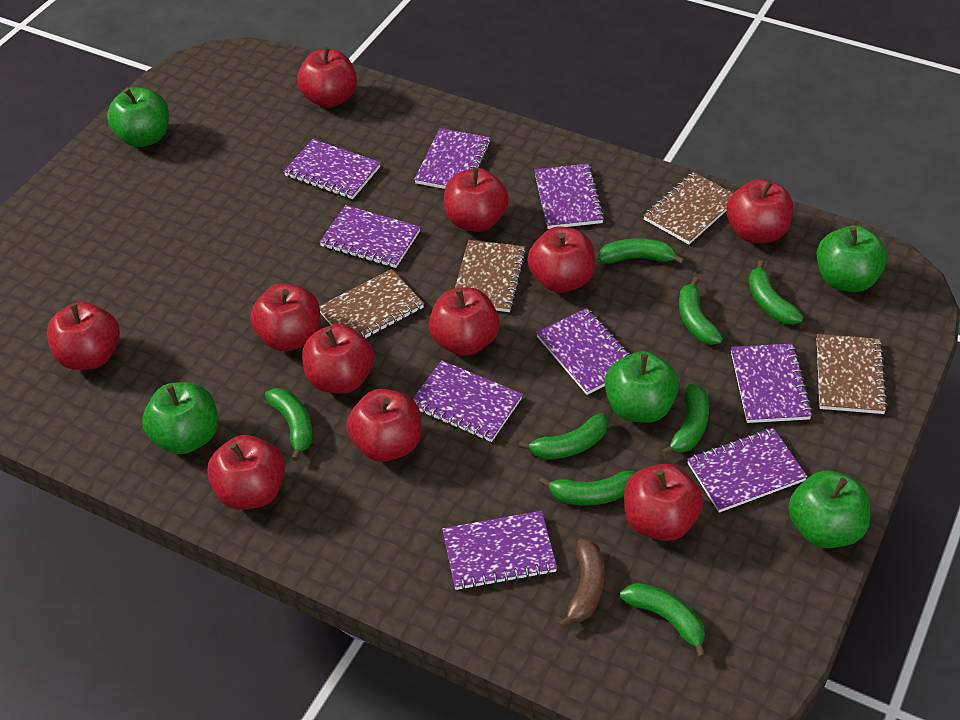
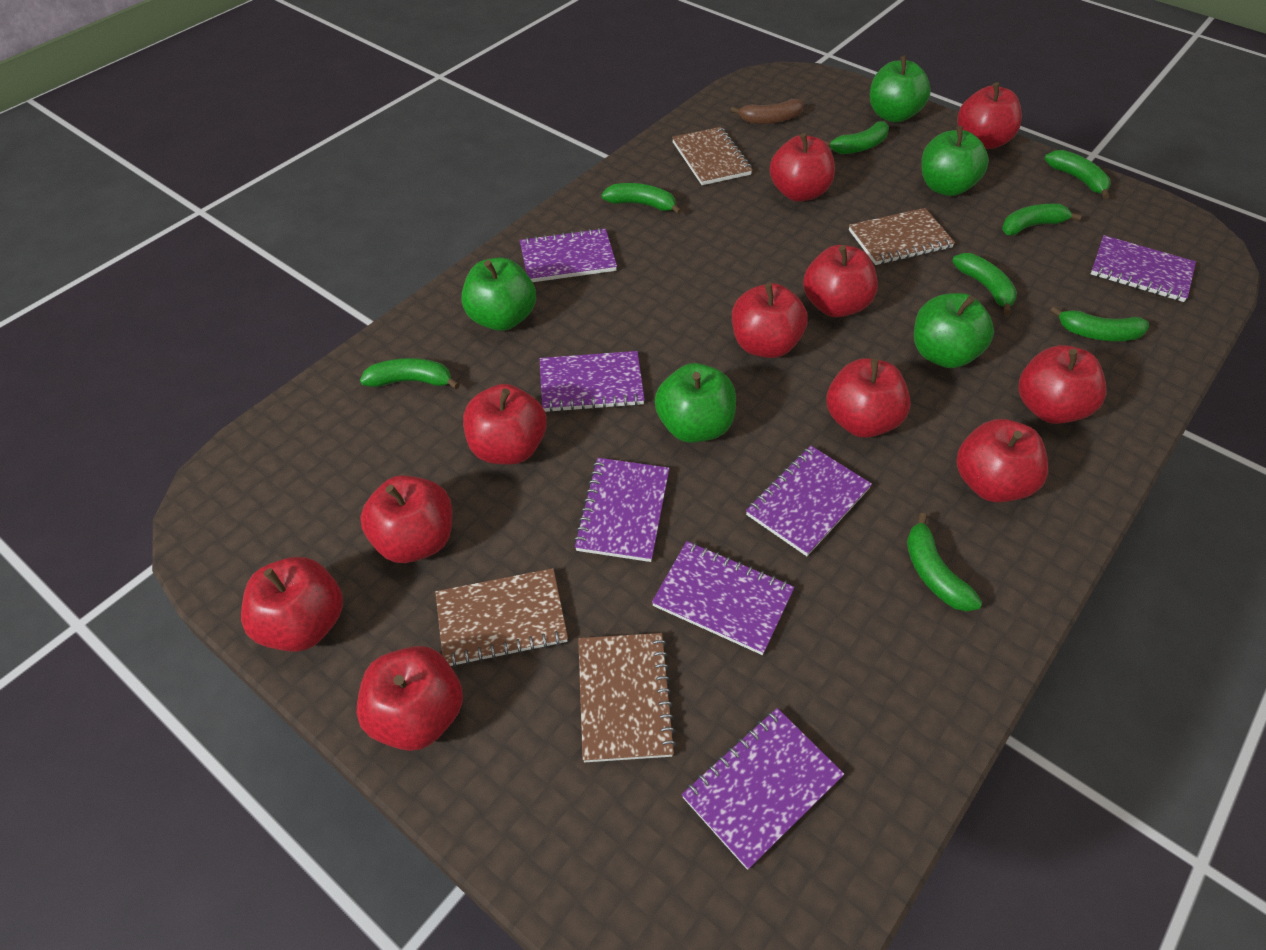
purple notebook: 9 -> 7

